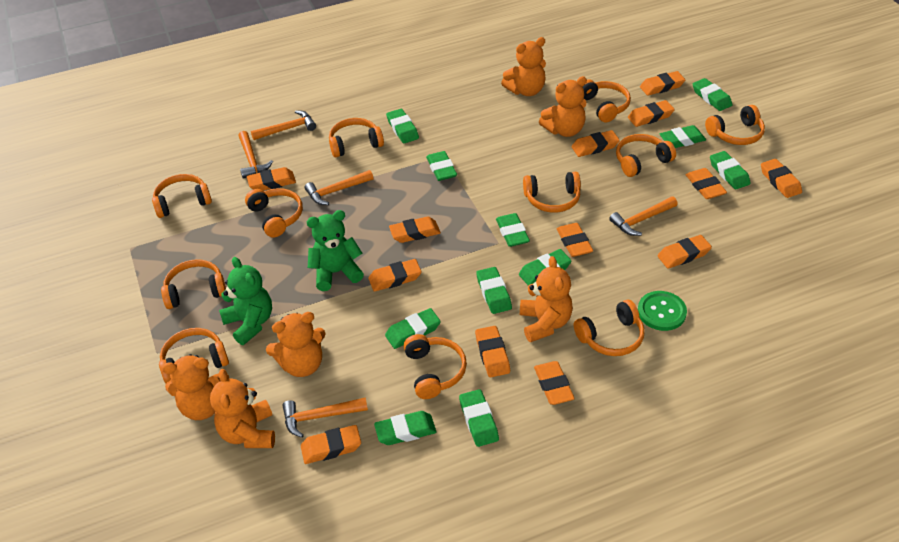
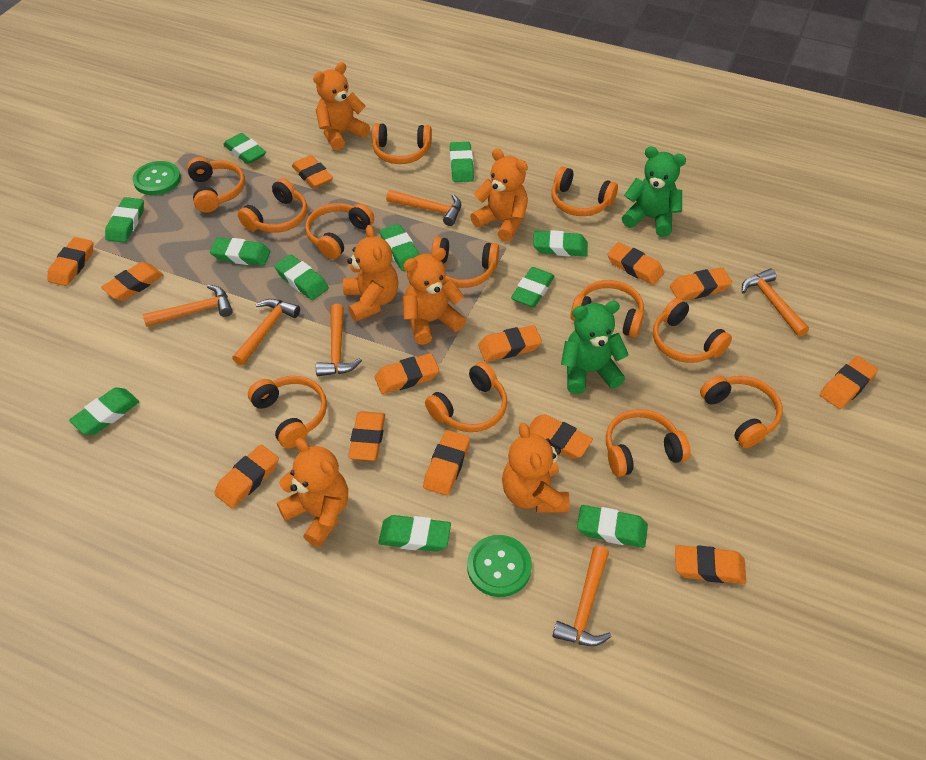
green button: 1 -> 2
orange hammer: 5 -> 6
orange headphones: 11 -> 12

